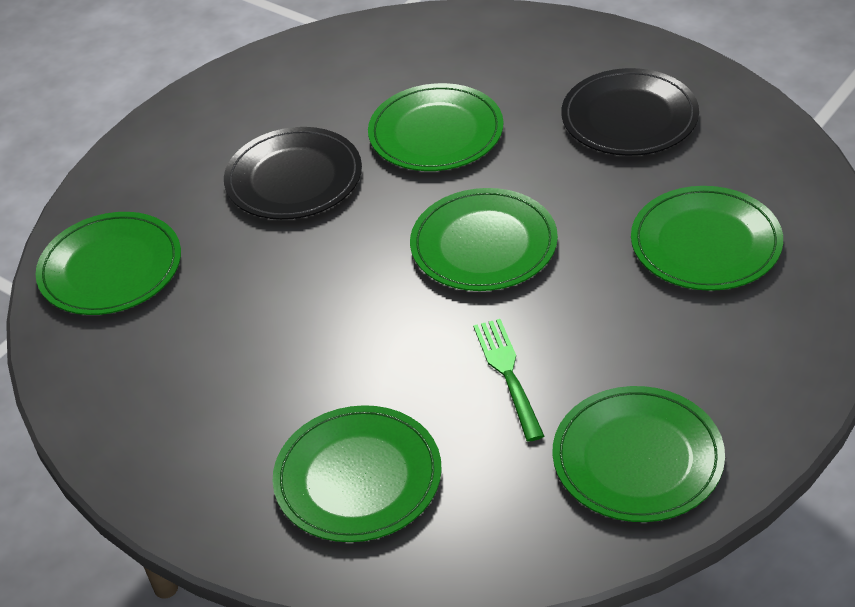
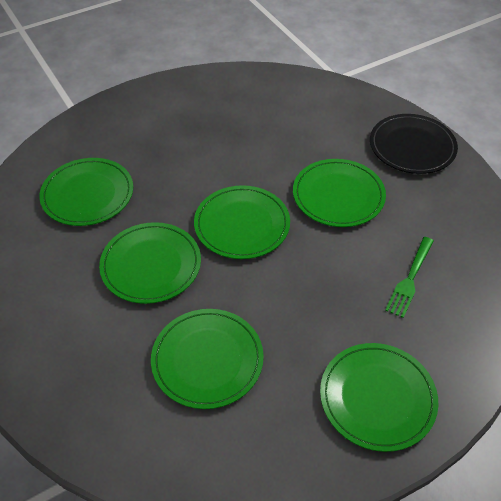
black plate: 2 -> 1

